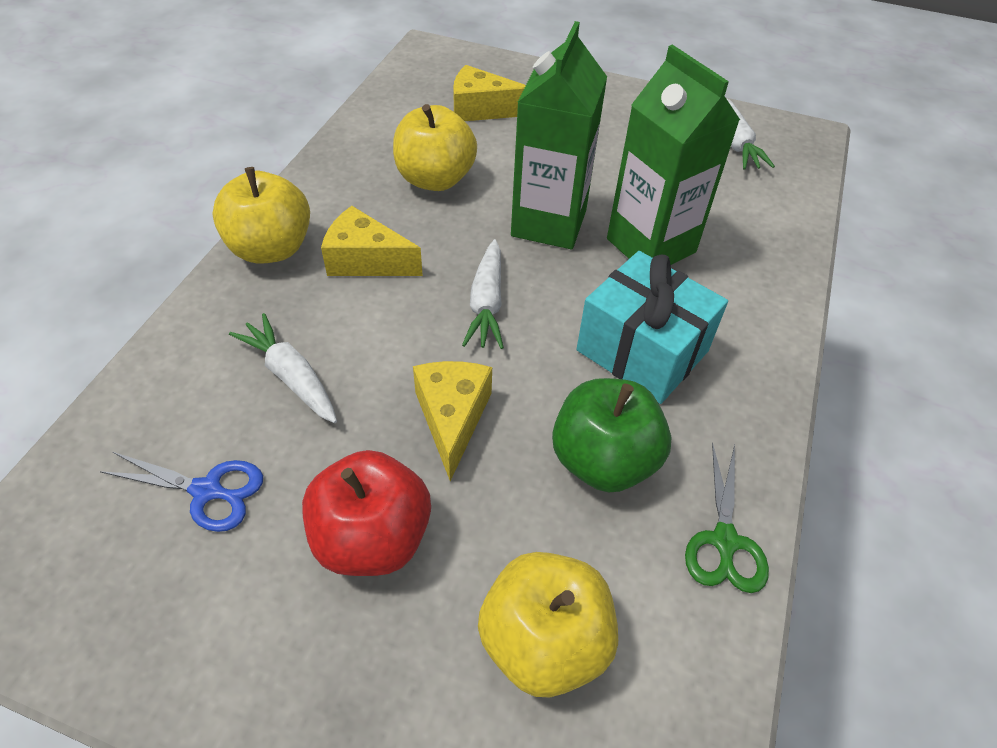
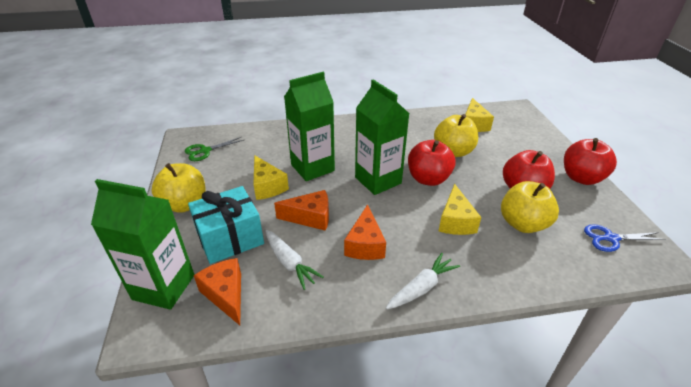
green apple: 1 -> 0
green carton: 2 -> 3
orange cheese: 0 -> 3
red apple: 1 -> 3
white carrot: 3 -> 2

